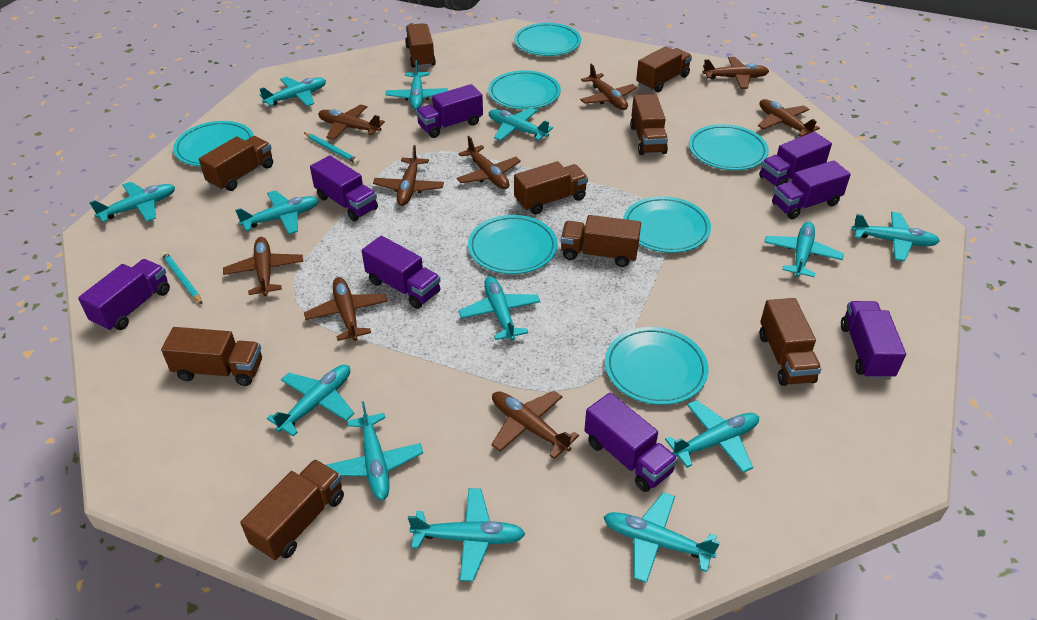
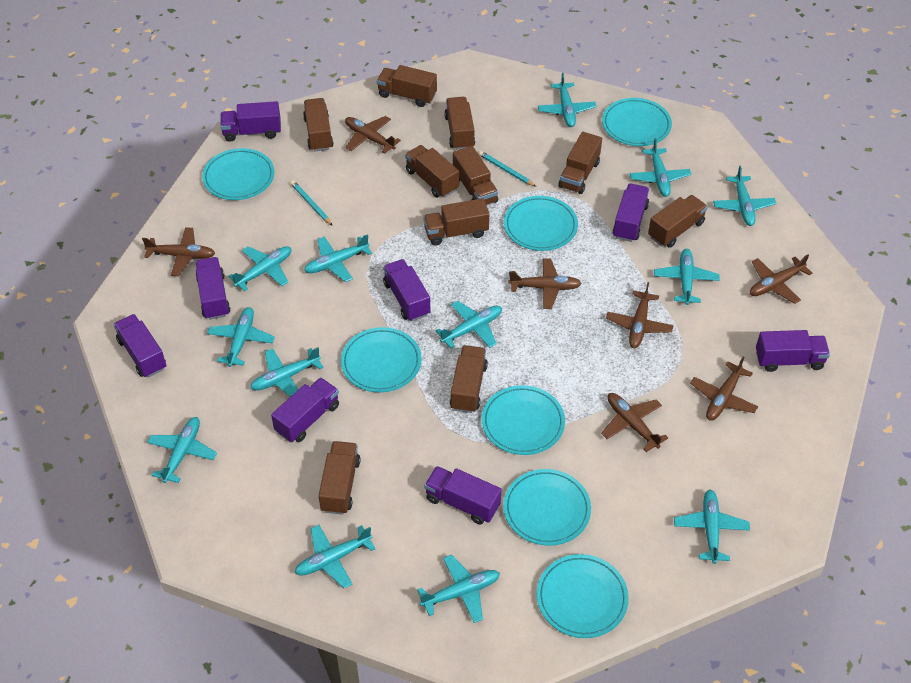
brown plane: 9 -> 7
brown truck: 9 -> 10

